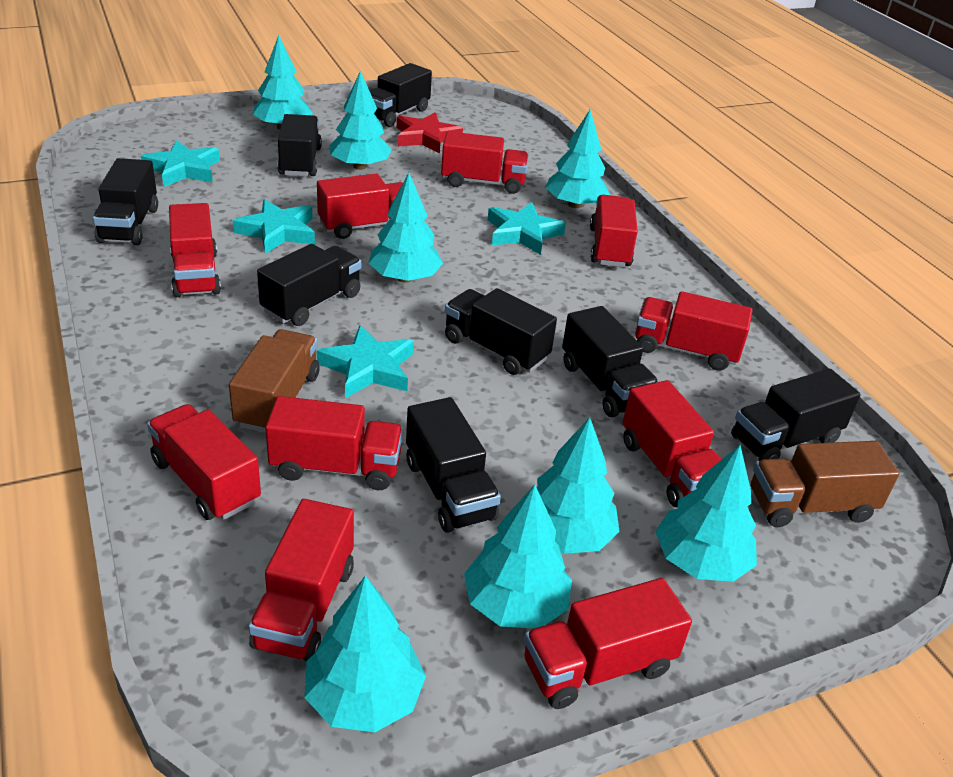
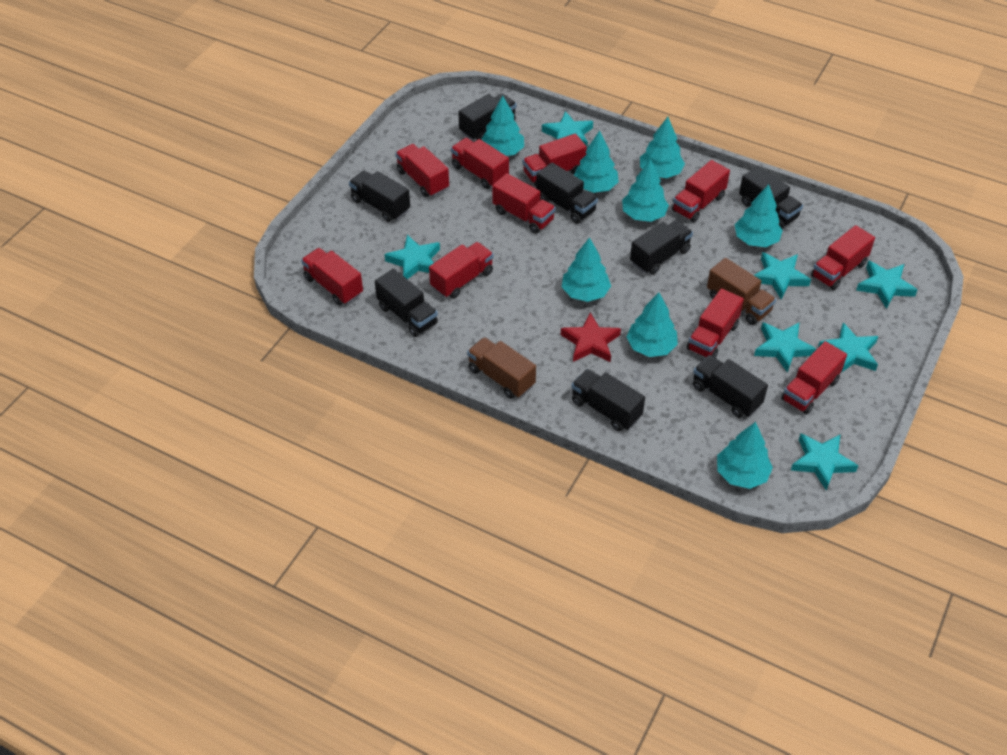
turquoise star: 4 -> 7

